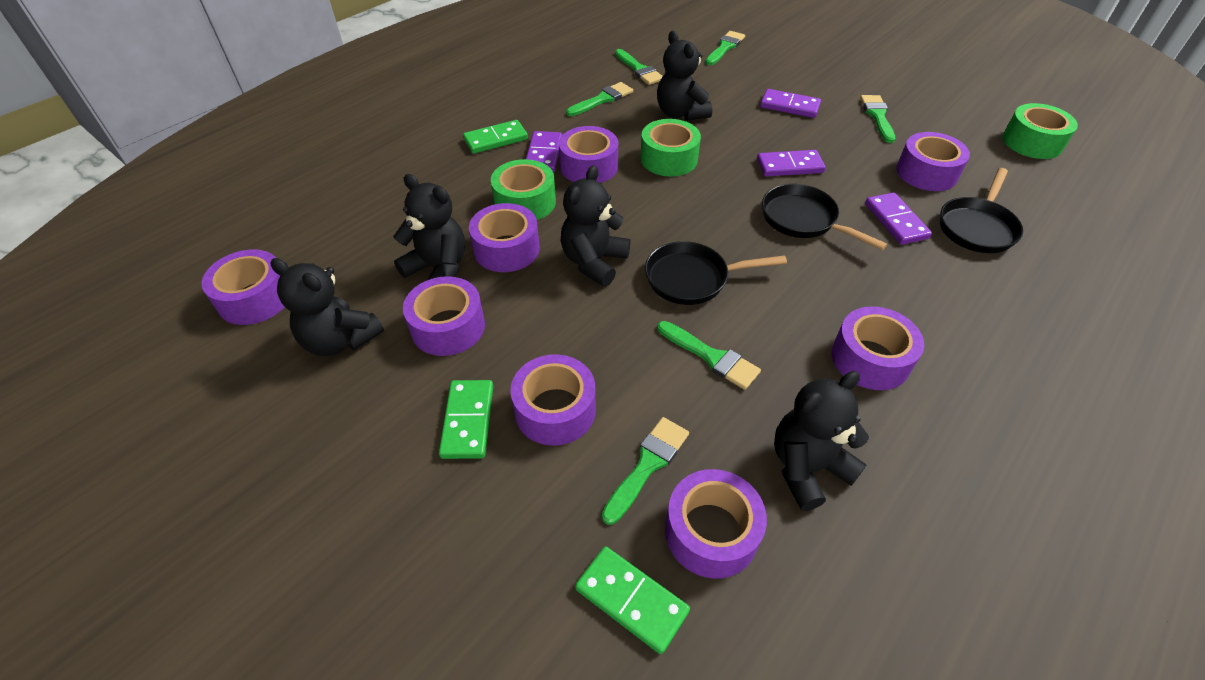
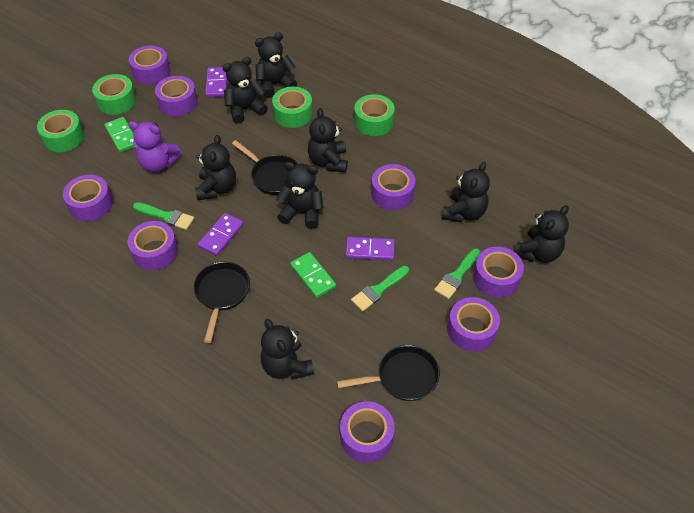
black teddy bear: 5 -> 8
green brush: 6 -> 3
green domino: 3 -> 2
green tape: 3 -> 4
purple domino: 4 -> 3
purple teddy bear: 0 -> 1

